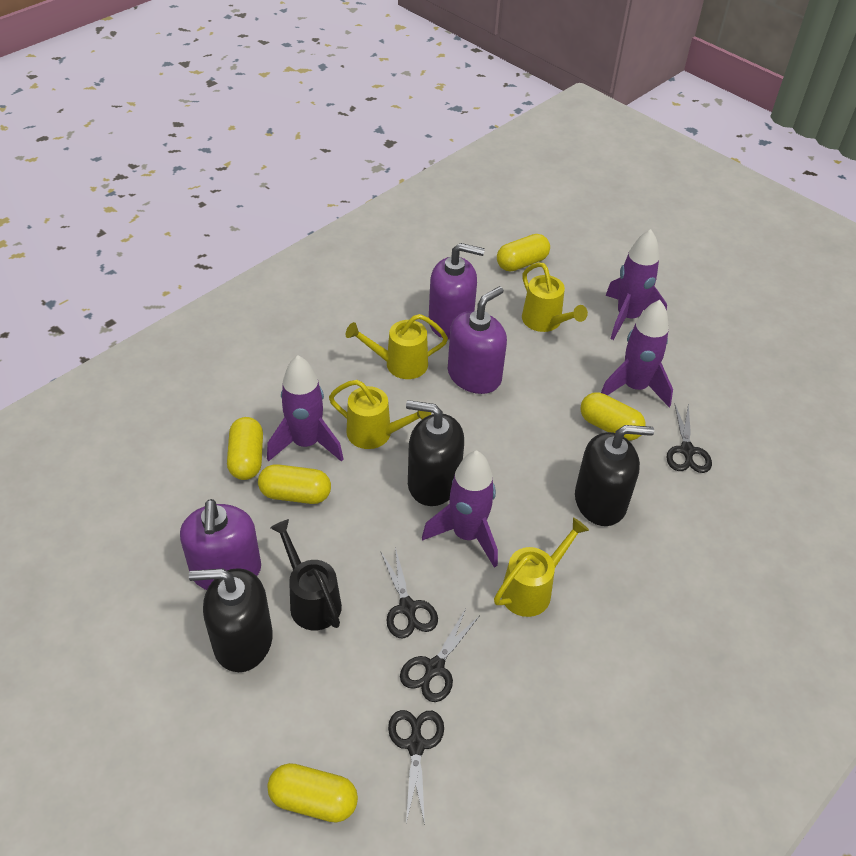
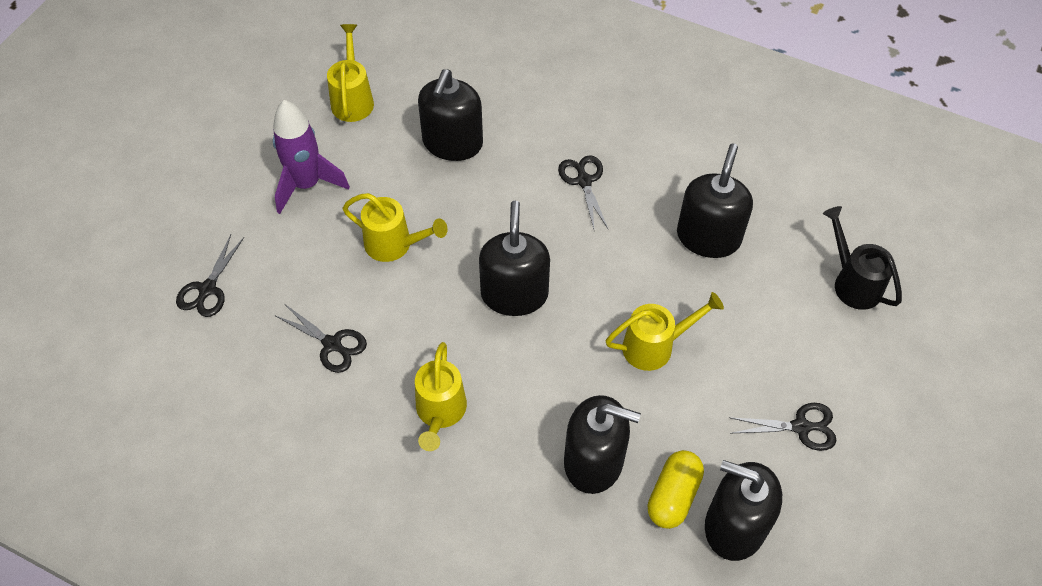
black soap dispenser: 3 -> 5
purple rocket: 4 -> 1
purple soap dispenser: 3 -> 0
yellow capsule: 5 -> 1

